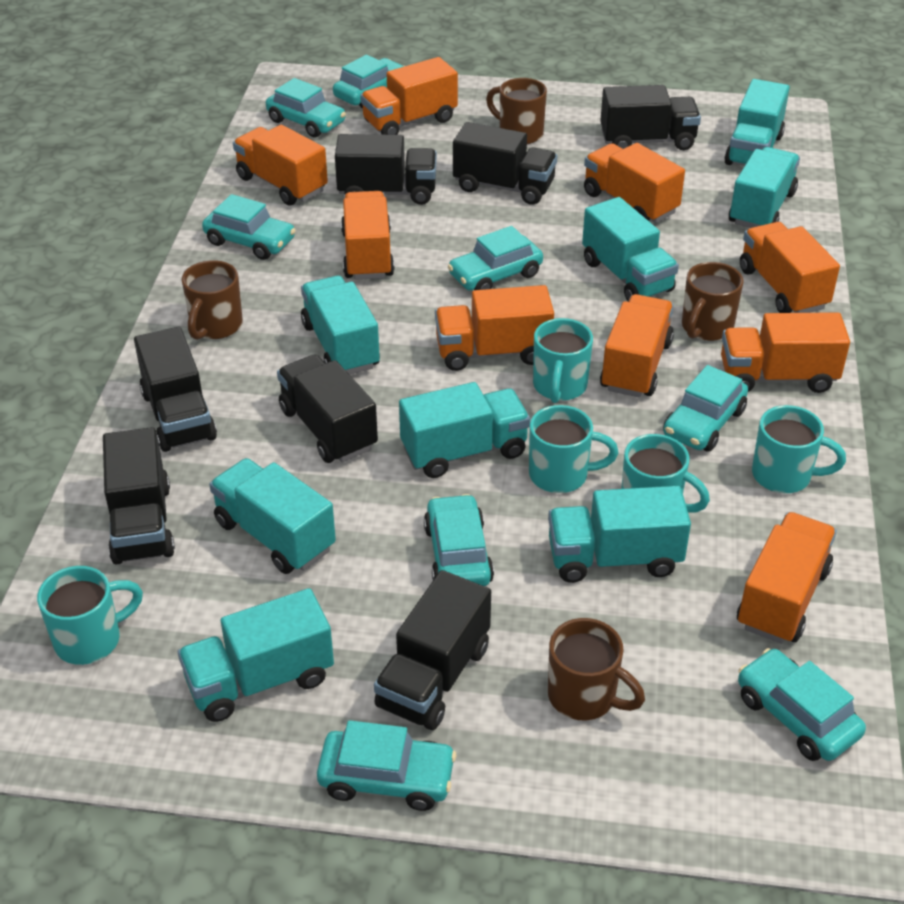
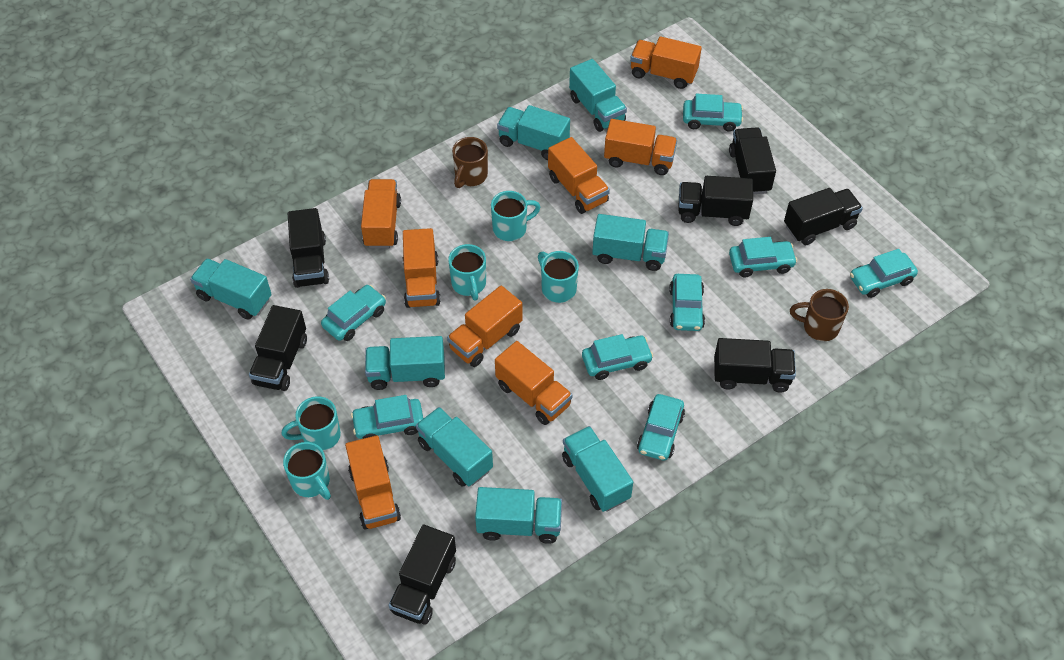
brown mug: 4 -> 2
orange truck: 9 -> 8

